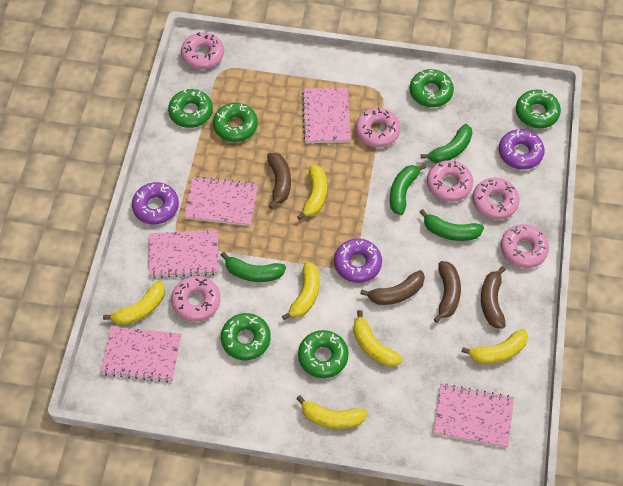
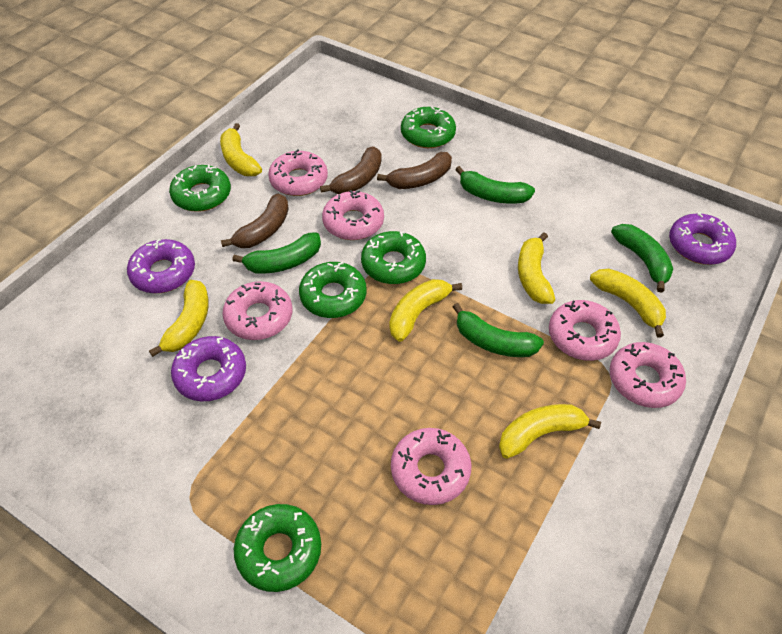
brown banana: 4 -> 3
green donut: 6 -> 5
pink notebook: 5 -> 0

